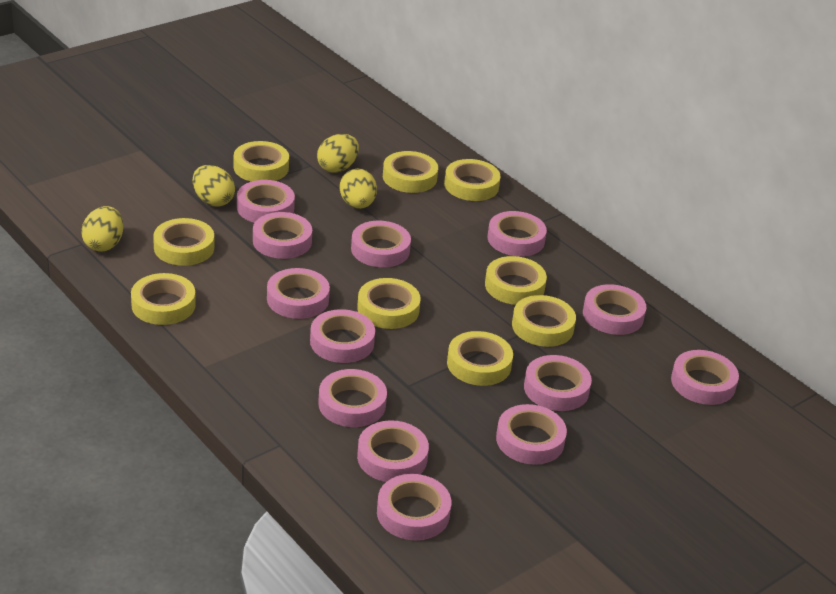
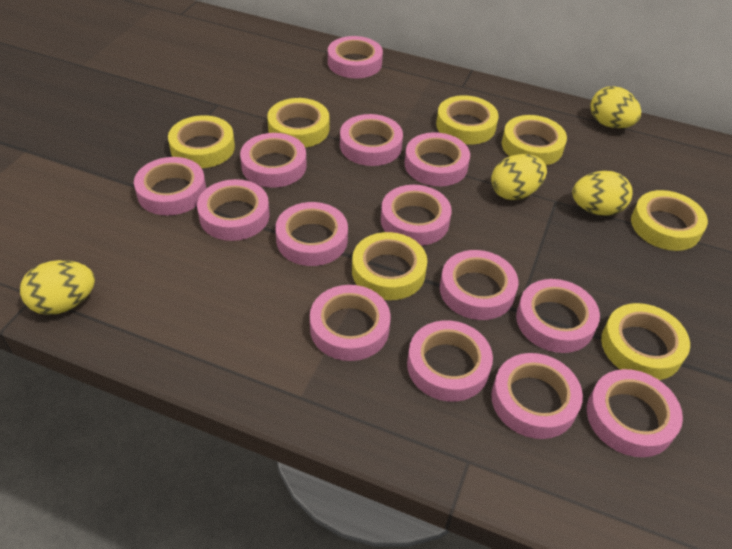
pink tape: 13 -> 14
yellow tape: 9 -> 7

